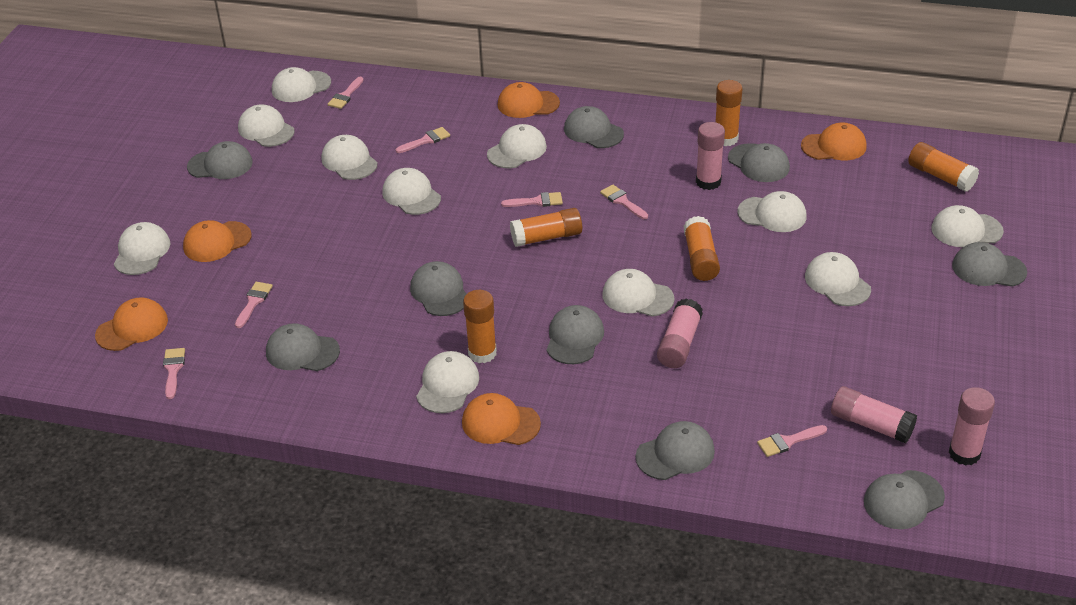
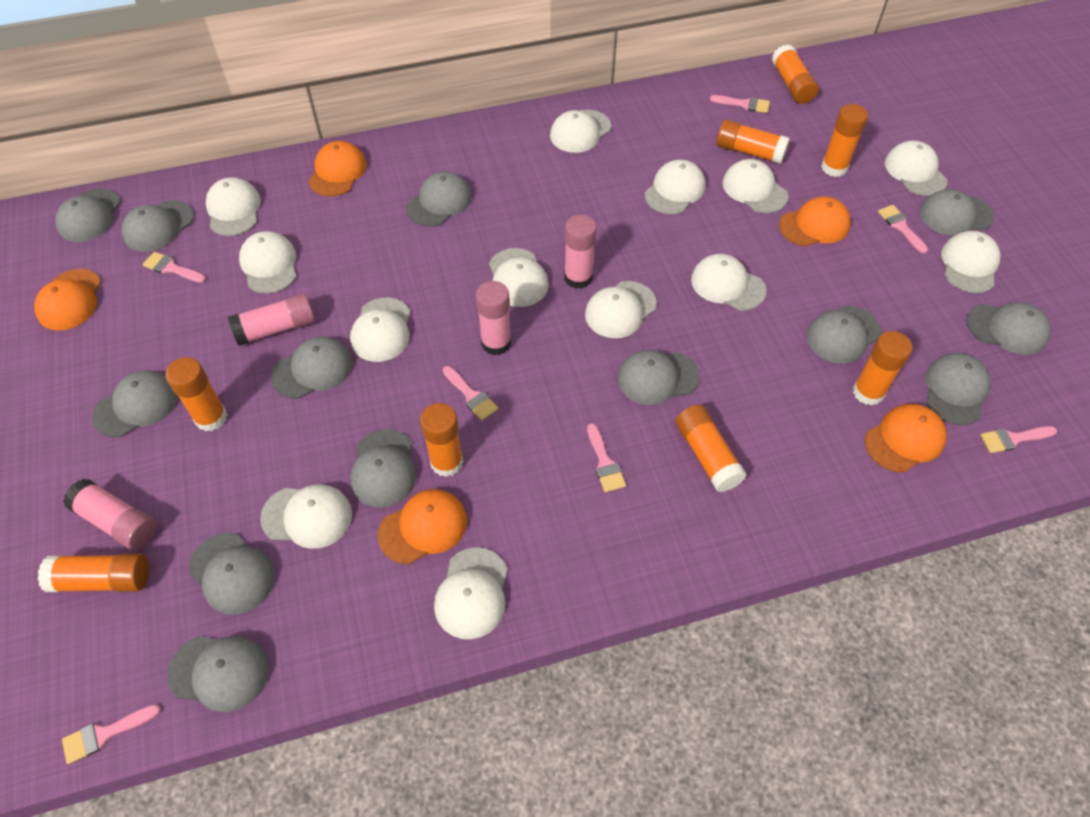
grey cap: 9 -> 13
orange glue stick: 5 -> 8
white cap: 11 -> 13

